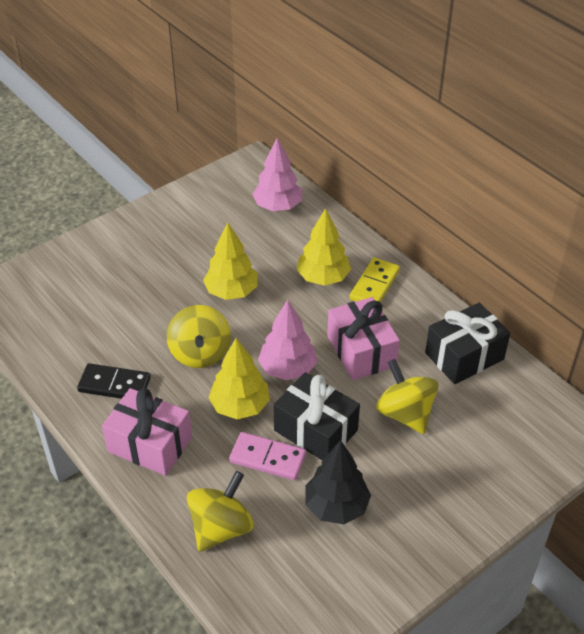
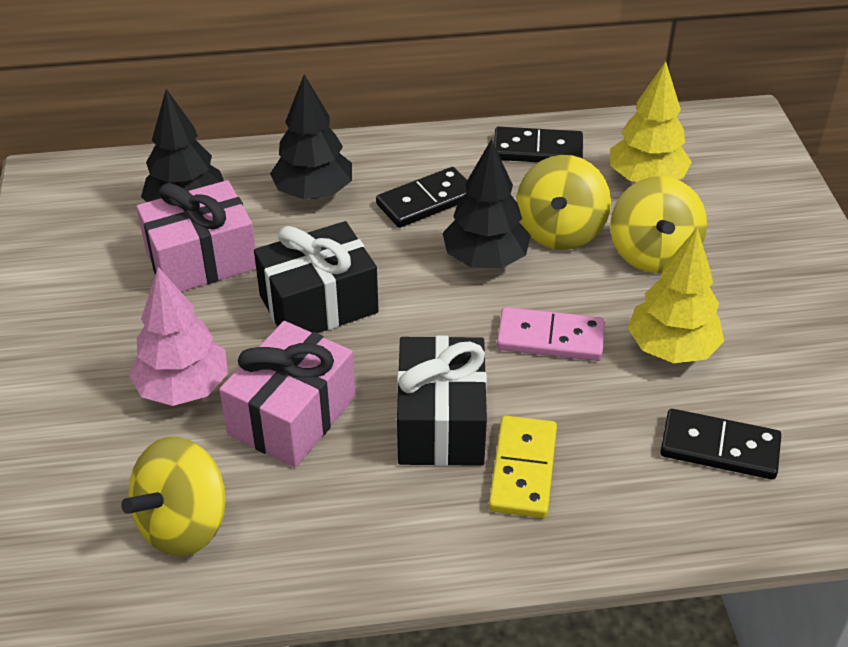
black domino: 1 -> 3
black tree: 1 -> 3
pink tree: 2 -> 1
yellow tree: 3 -> 2

